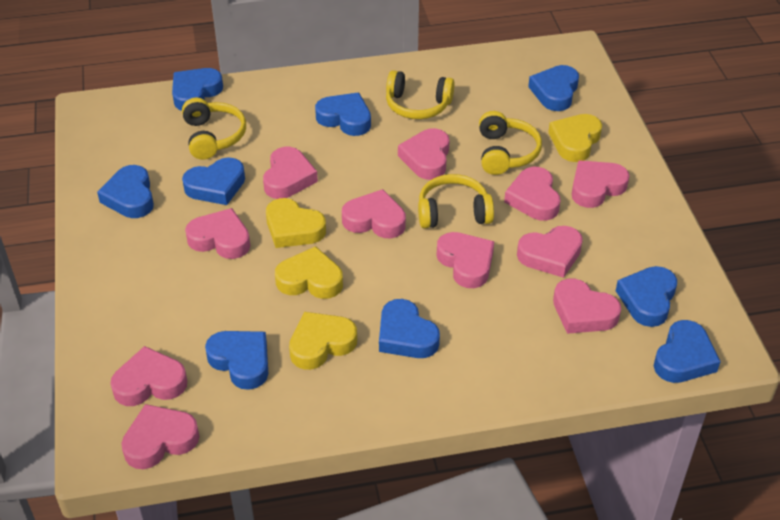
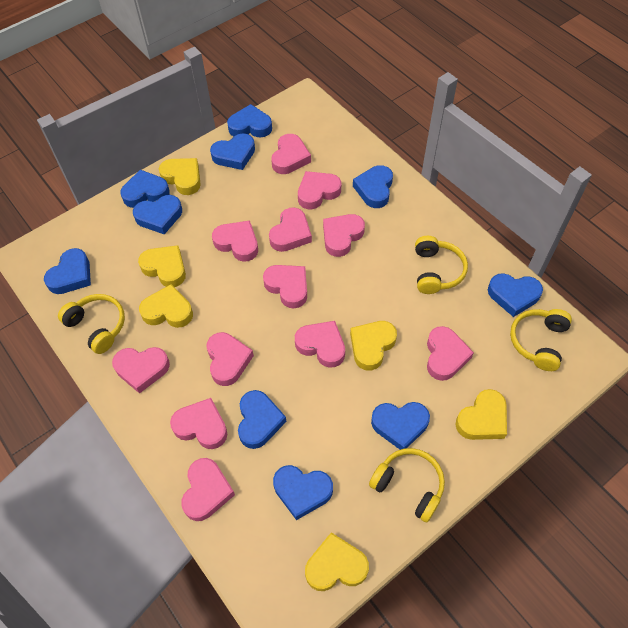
blue heart: 9 -> 10
pink heart: 11 -> 12
yellow heart: 4 -> 6

